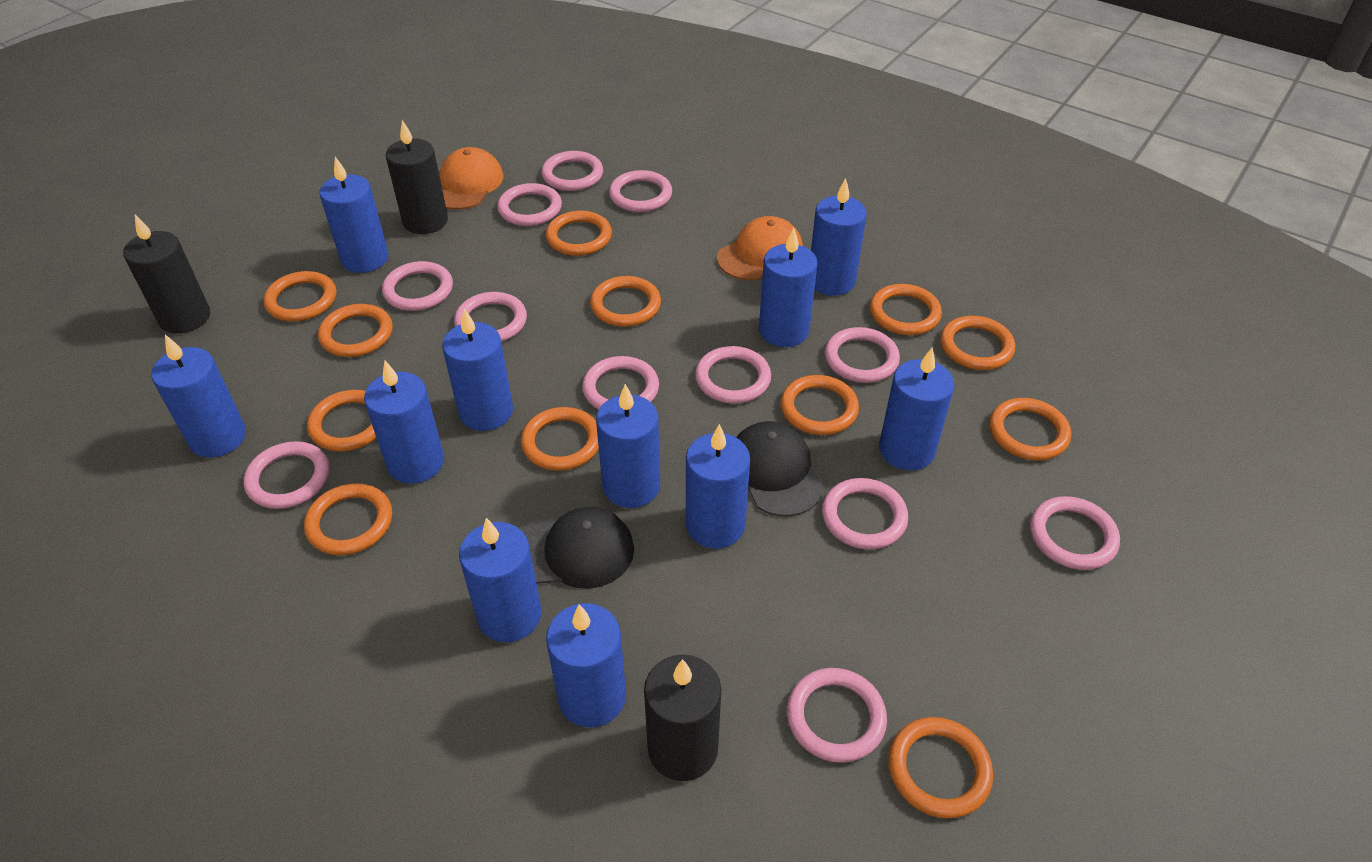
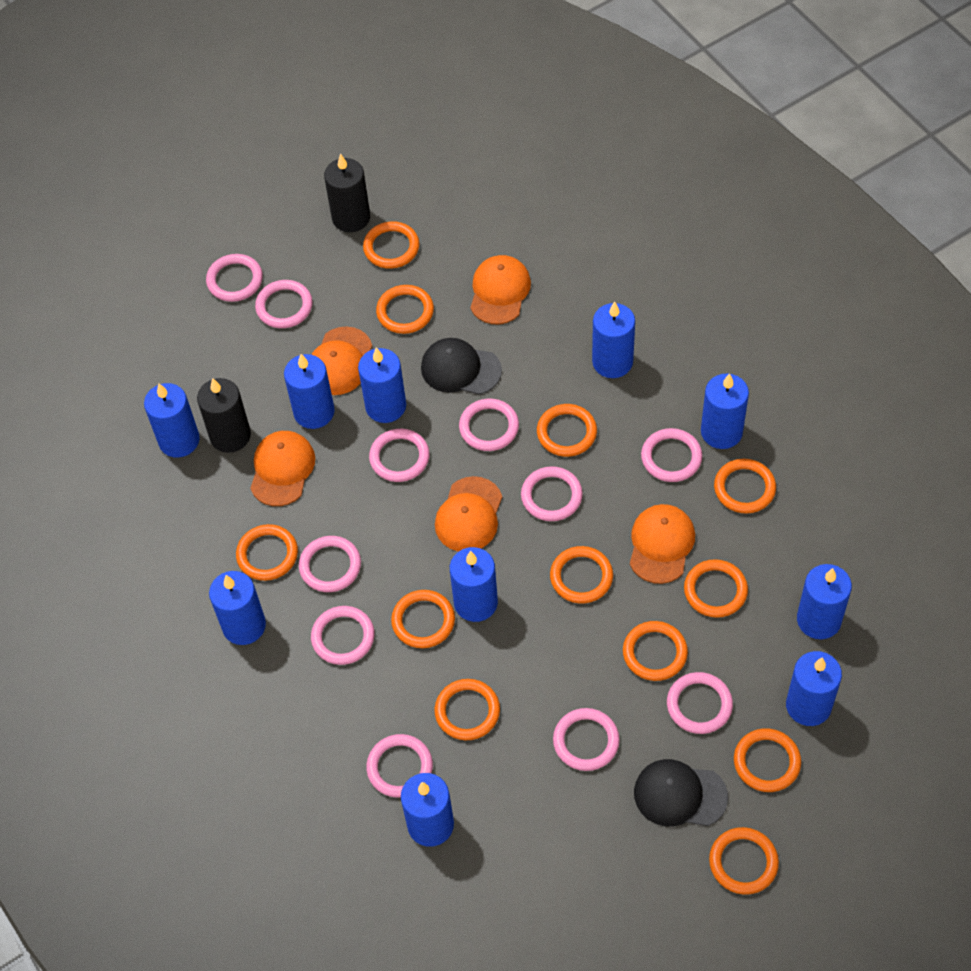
black candle: 3 -> 2
blue candle: 11 -> 10
orange cap: 2 -> 5
pink ring: 12 -> 11

